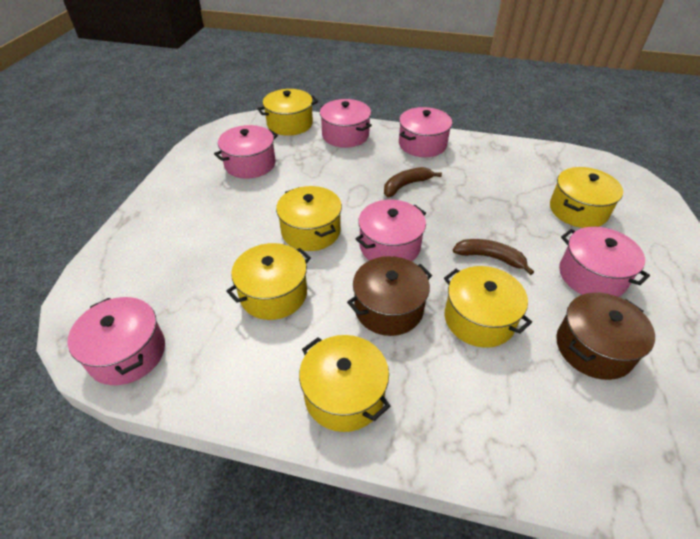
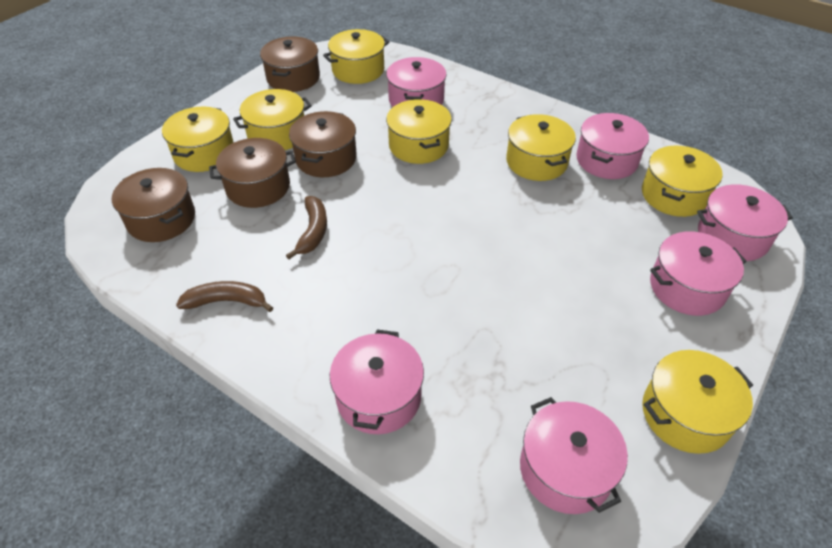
brown pot: 2 -> 4
yellow pot: 6 -> 7

